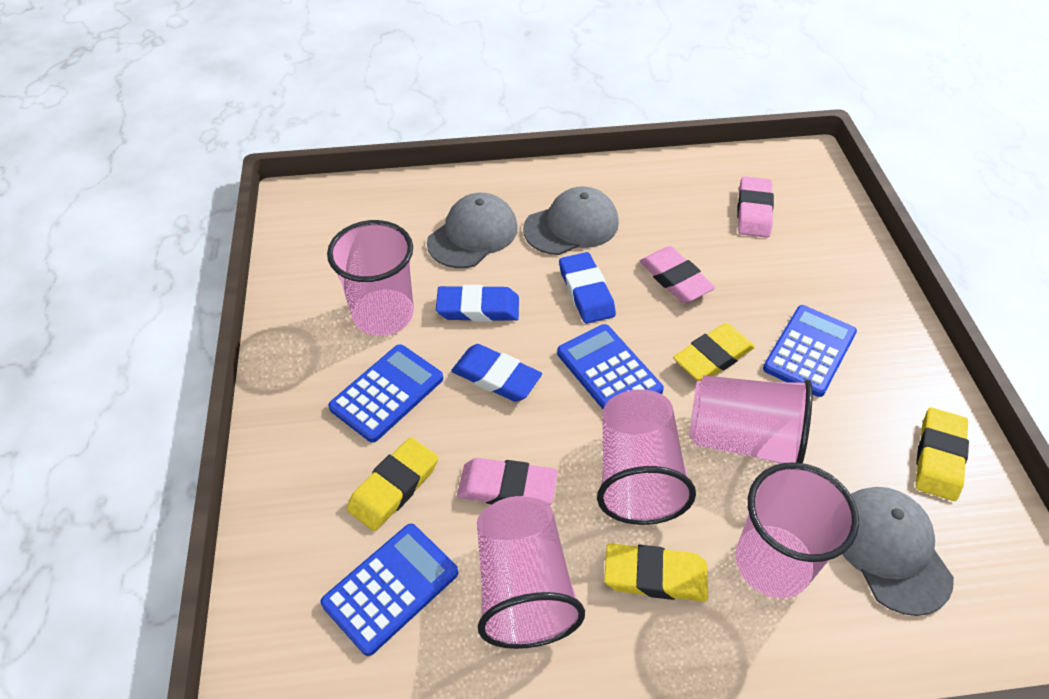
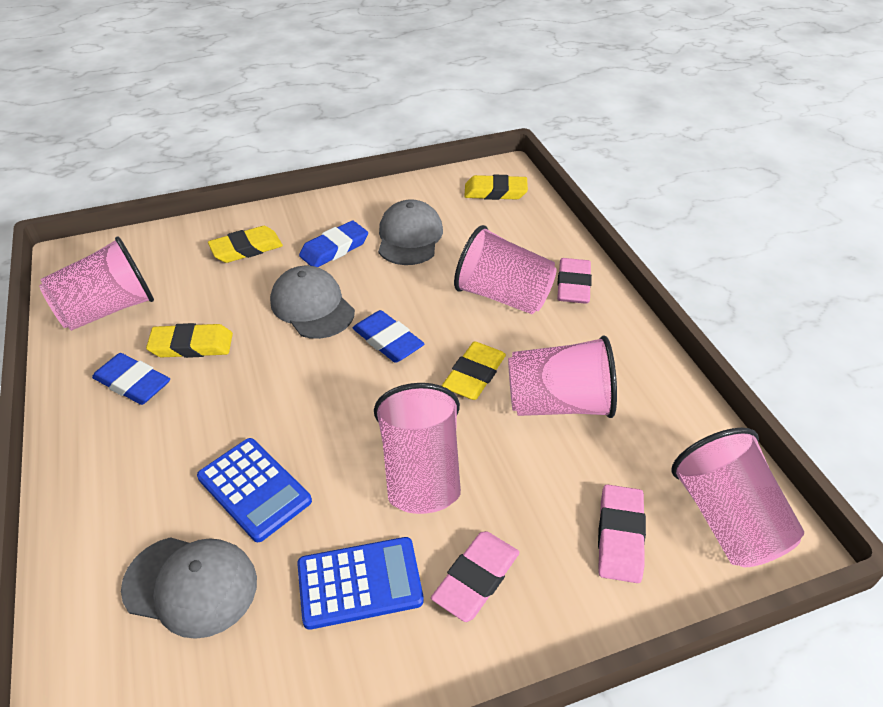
blue calculator: 4 -> 2

